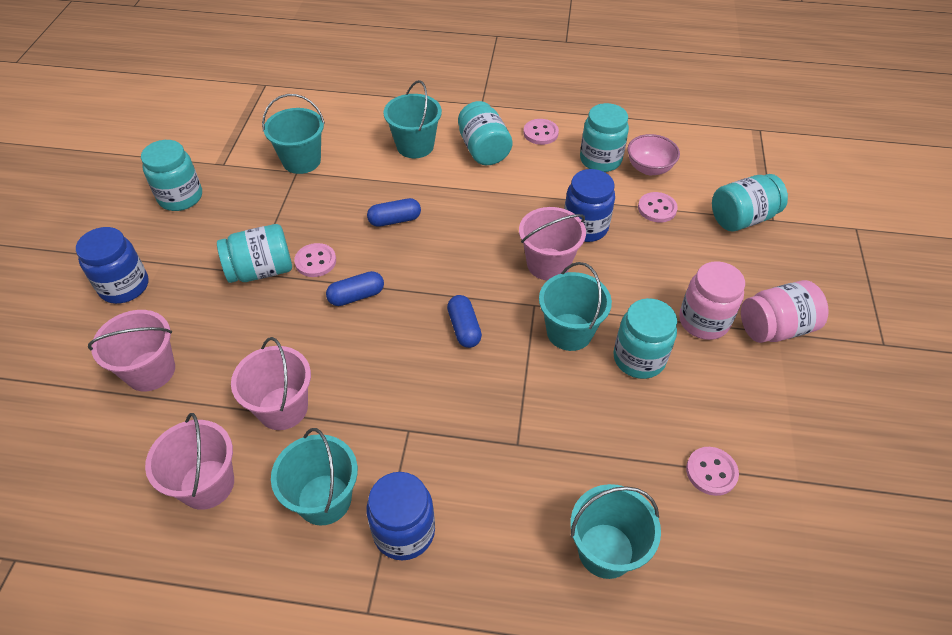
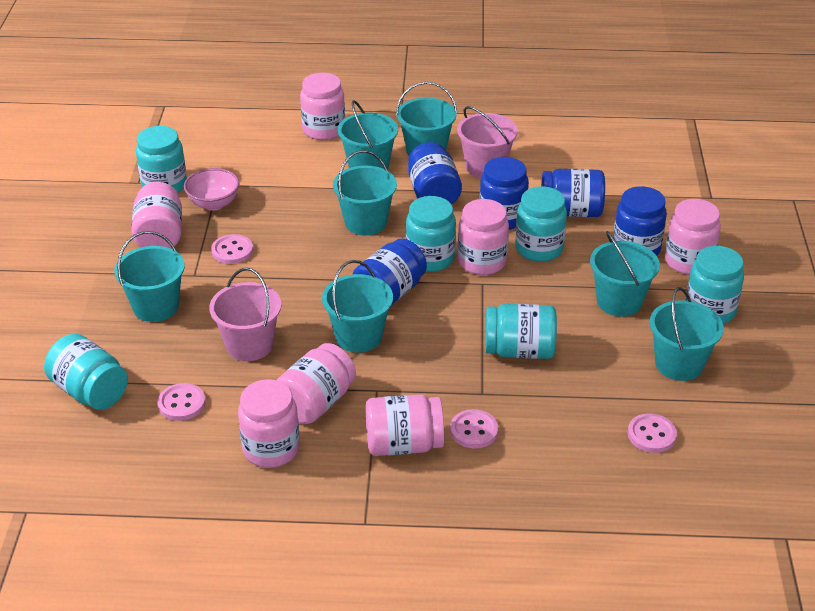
blue capsule: 3 -> 0
blue jar: 3 -> 5
pink bucket: 4 -> 2
pink jar: 2 -> 7
turquoise bucket: 5 -> 7

